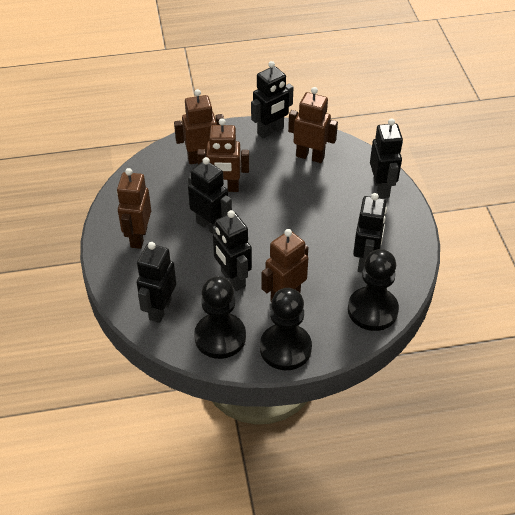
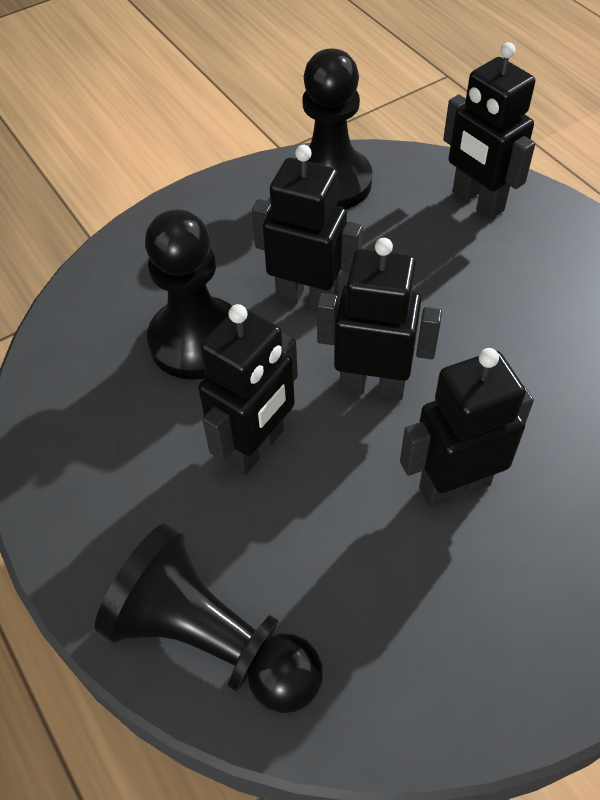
black robot: 6 -> 5
brown robot: 5 -> 0

